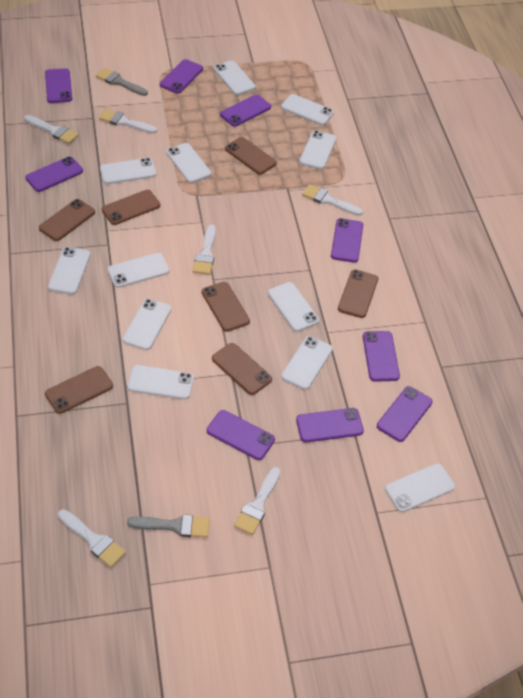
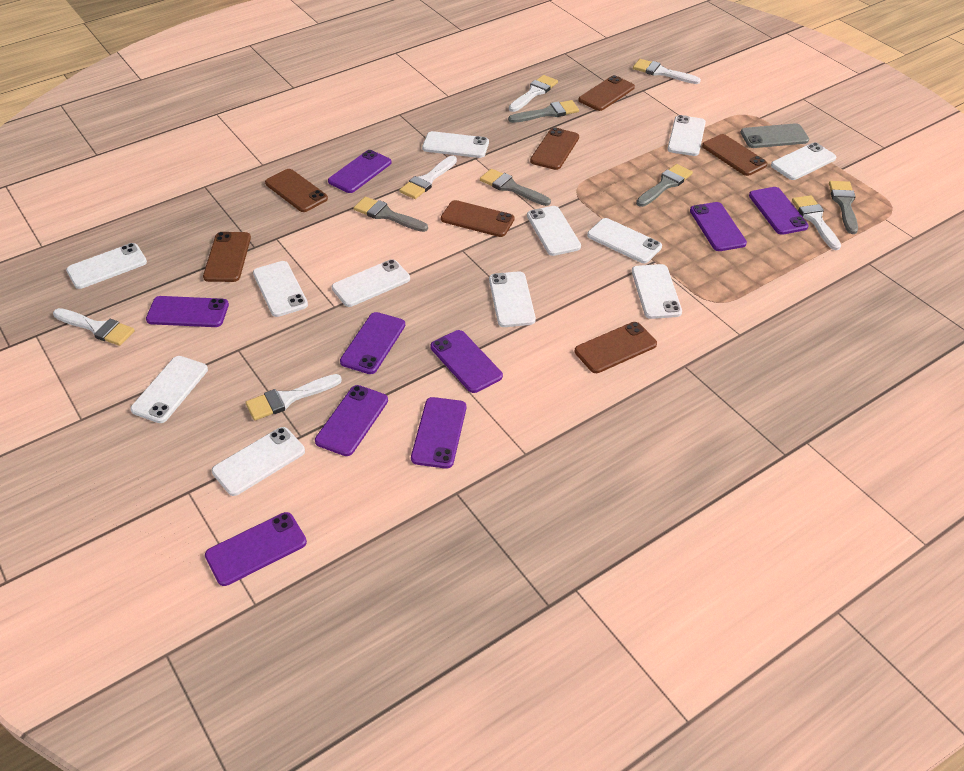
grey brush: 2 -> 5
grey phone: 0 -> 1

